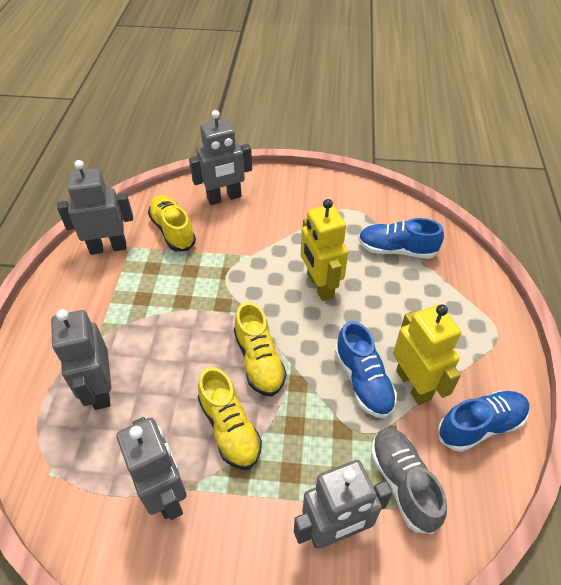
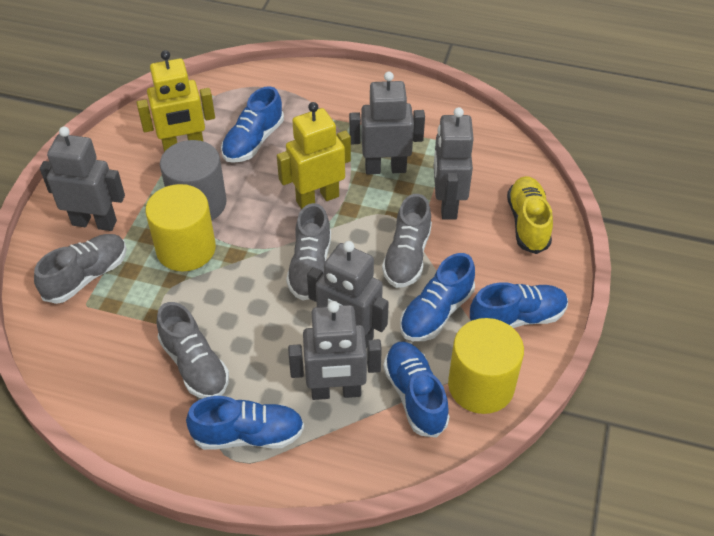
blue shoe: 3 -> 5
grey cylinder: 0 -> 1
grey shoe: 1 -> 4
yellow cylinder: 0 -> 2
yellow shoe: 3 -> 1

